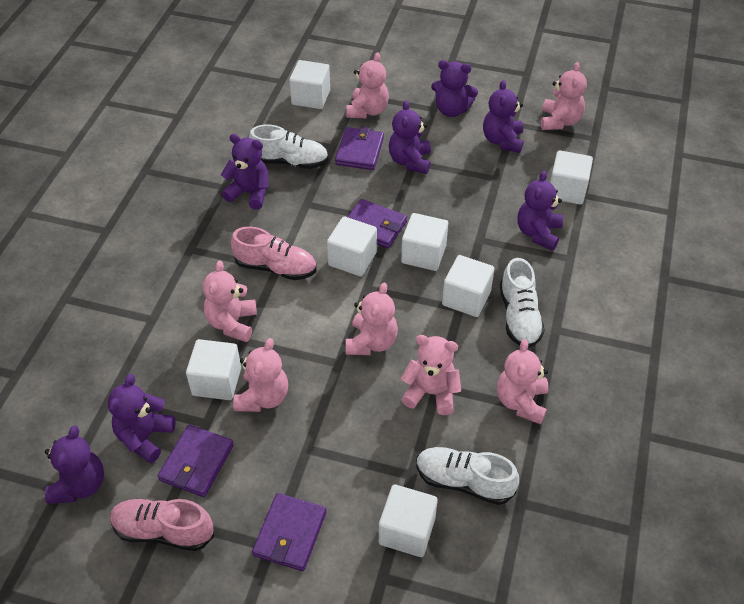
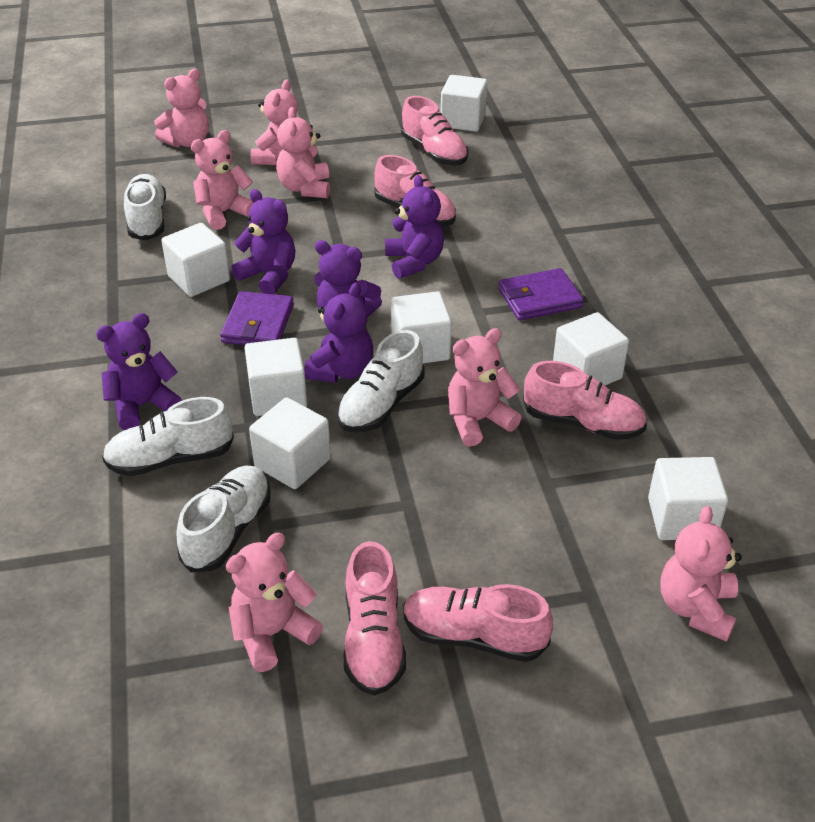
pink shoe: 2 -> 5
purple teddy bear: 7 -> 5
purple wallet: 4 -> 2
white shoe: 3 -> 4

